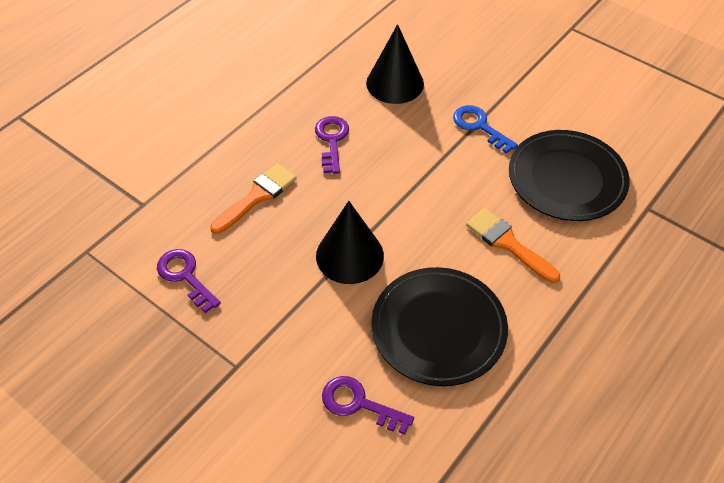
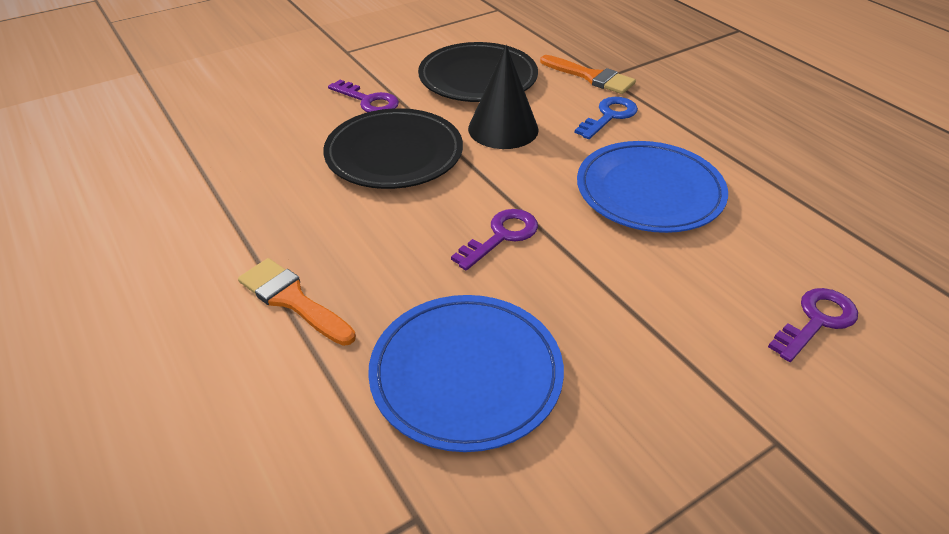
black cone: 2 -> 1
blue plate: 0 -> 2

